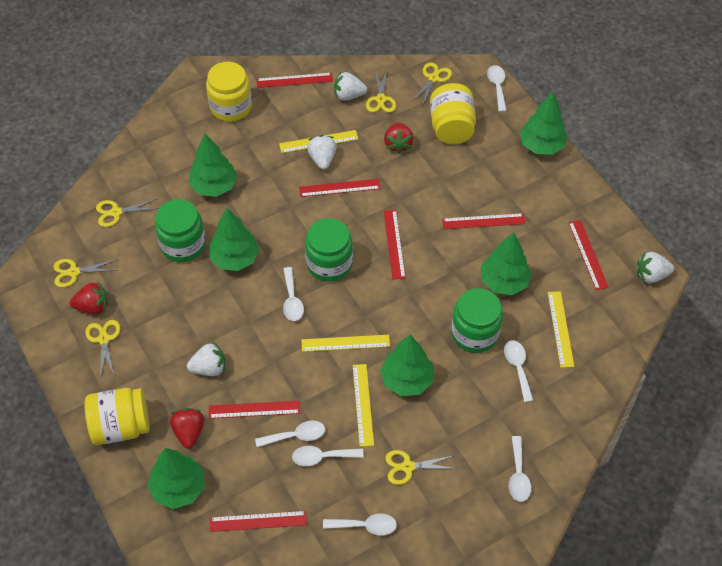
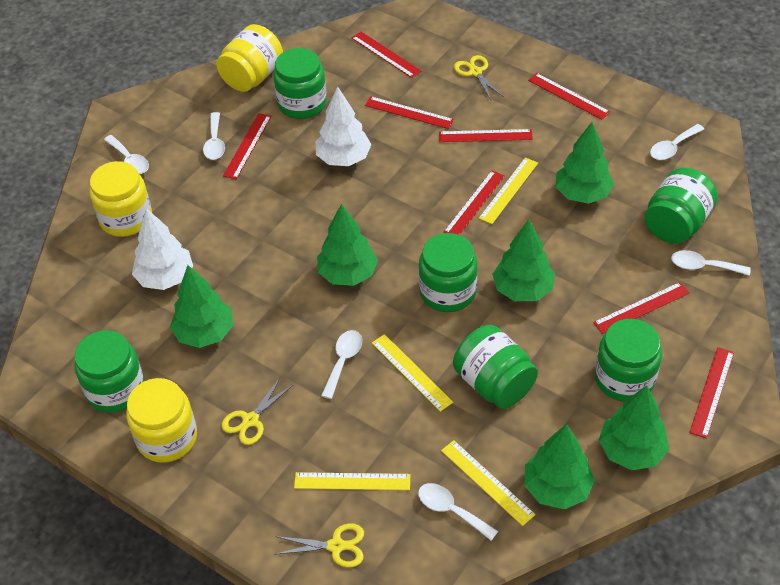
green jar: 3 -> 6
red ruler: 7 -> 8
red strawberry: 3 -> 0
white spoon: 7 -> 6
white strawberry: 4 -> 0
white tree: 0 -> 2
yellow scissors: 6 -> 3

